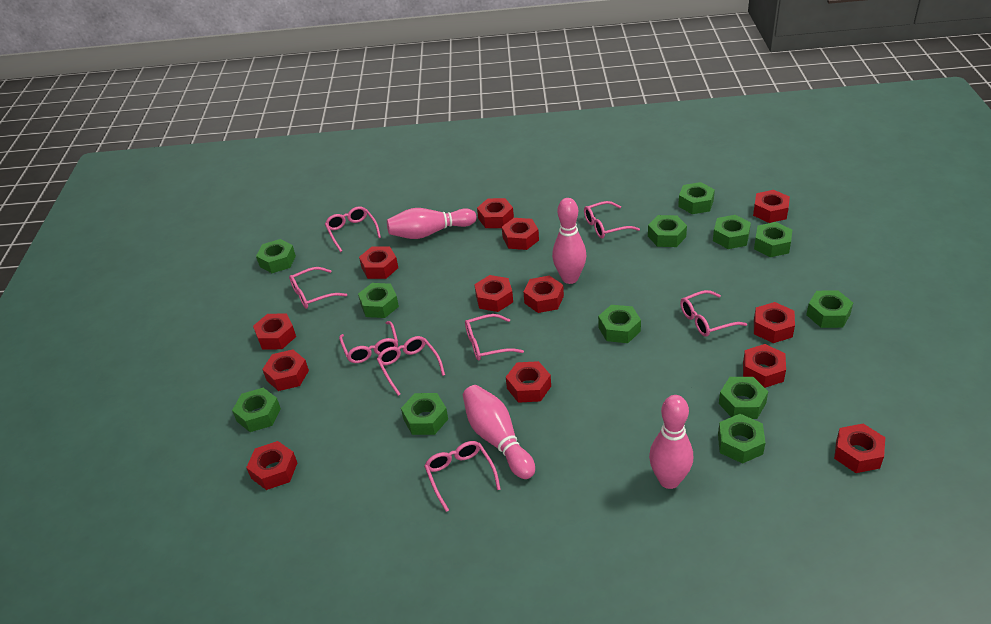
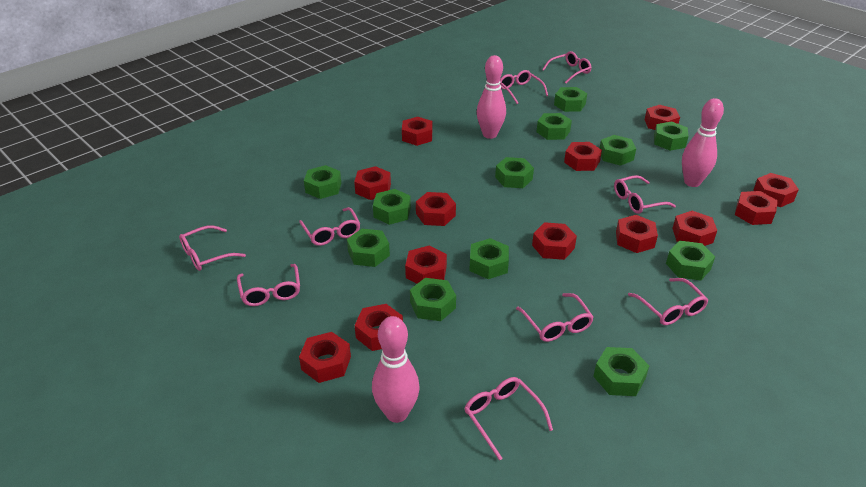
pink bowling pin: 4 -> 3
pink glasses: 8 -> 9

